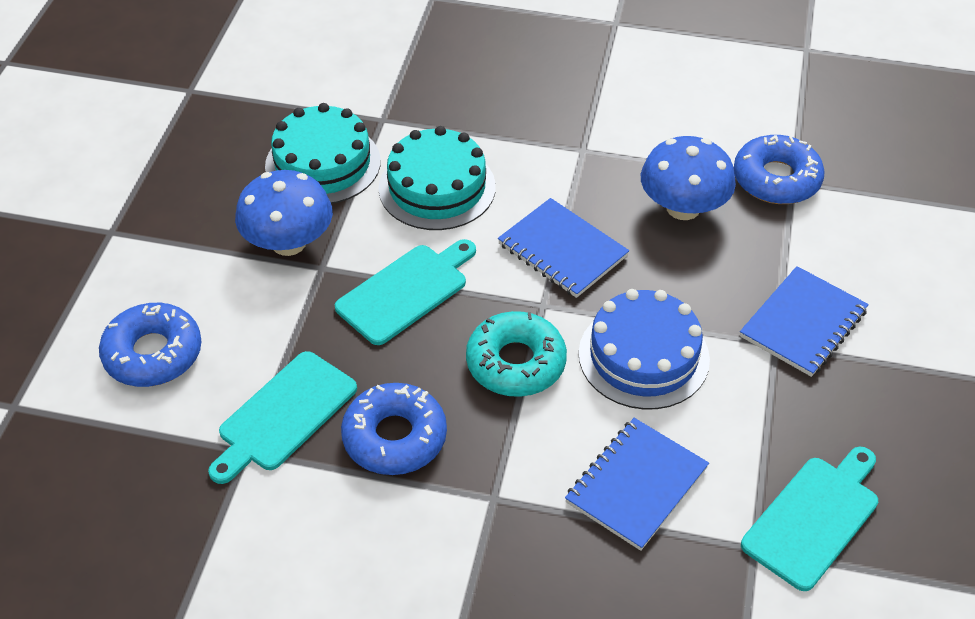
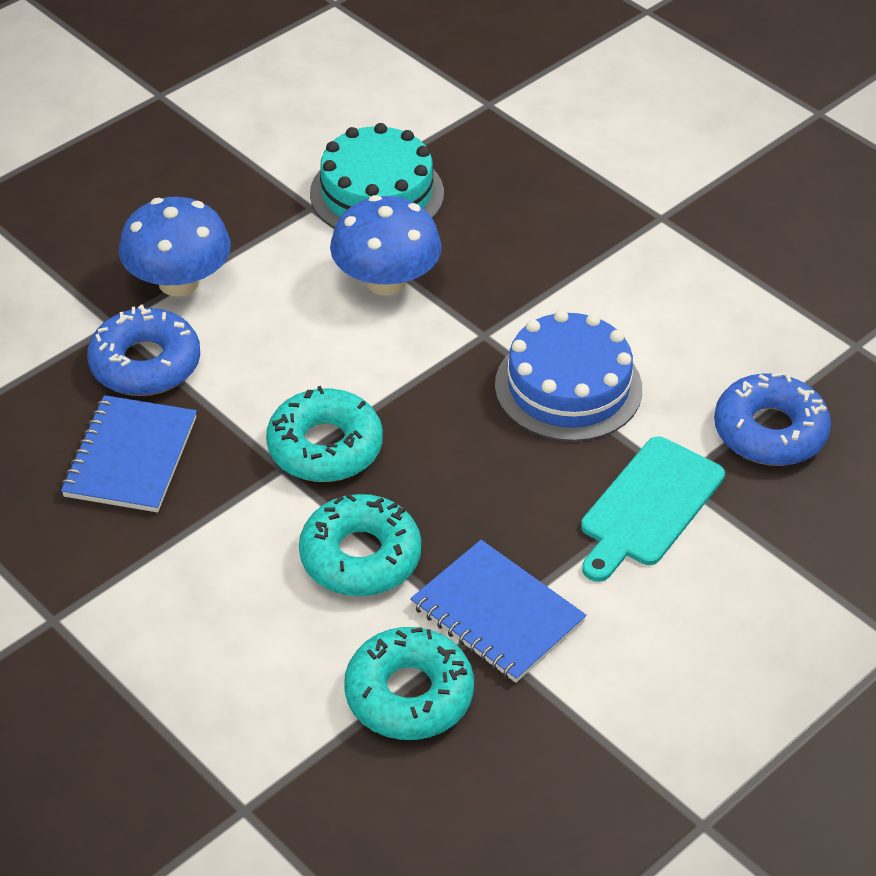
blue donut: 3 -> 2
blue notebook: 3 -> 2
turquoise cake: 2 -> 1
turquoise cutting board: 3 -> 1
turquoise donut: 1 -> 3

